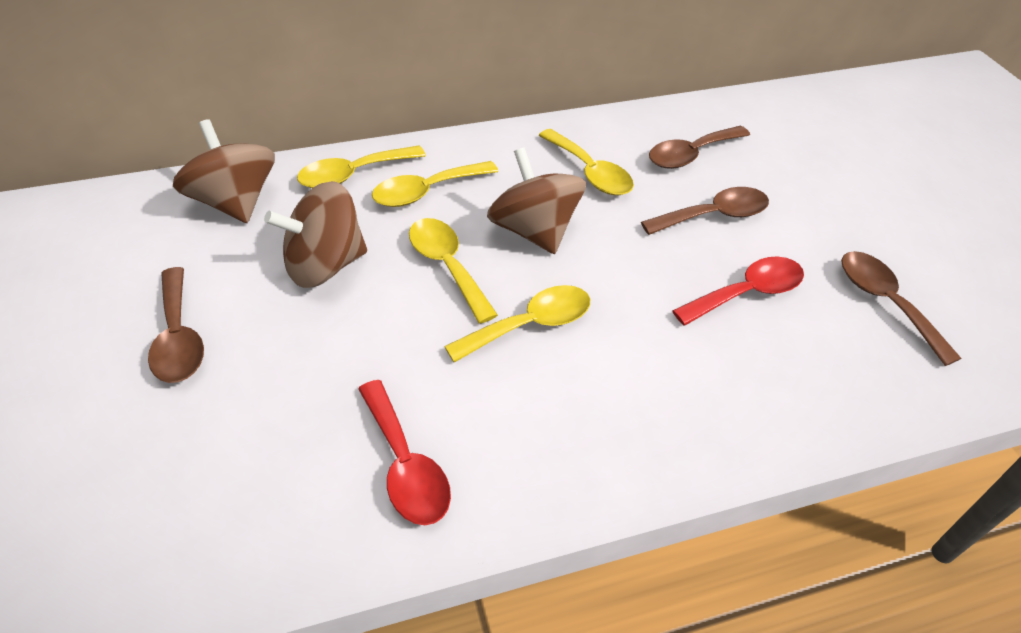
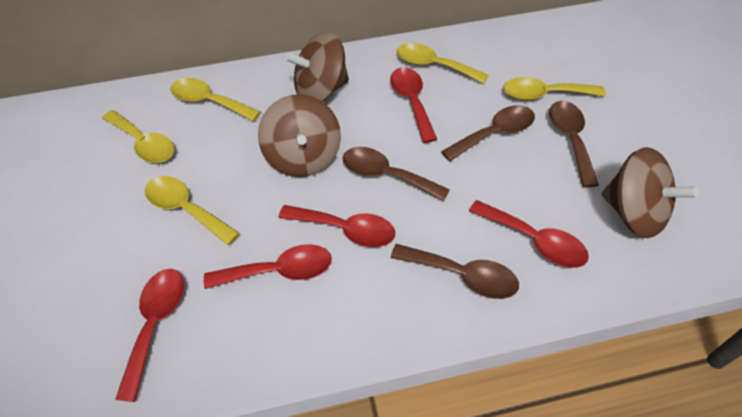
red spoon: 2 -> 5

